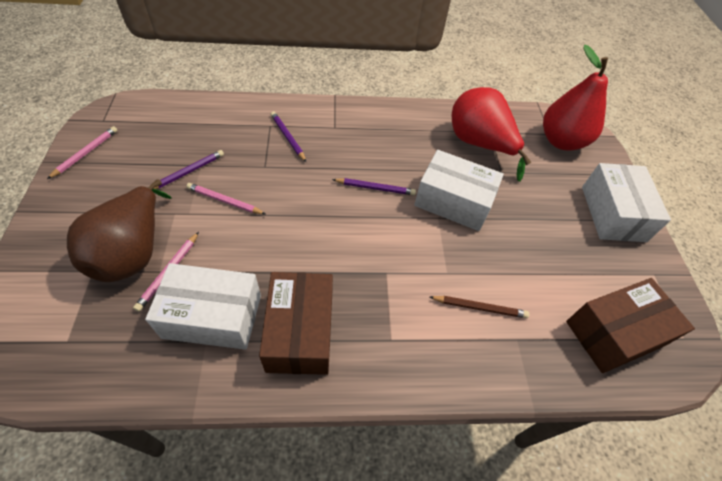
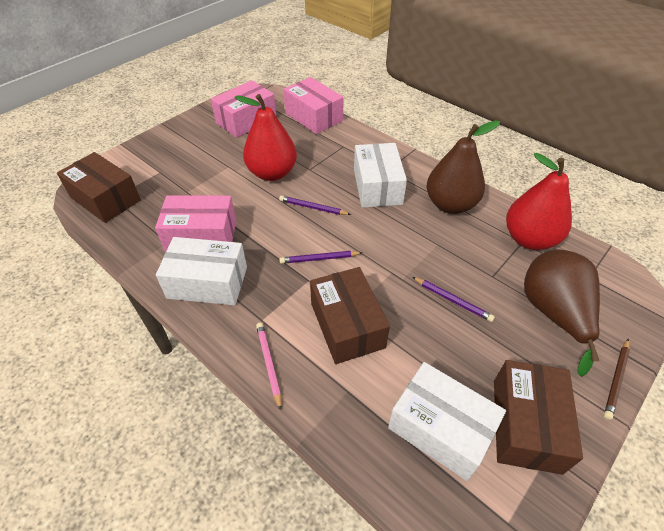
brown box: 2 -> 3
brown pear: 1 -> 2
pink box: 0 -> 3
pink pencil: 3 -> 1

